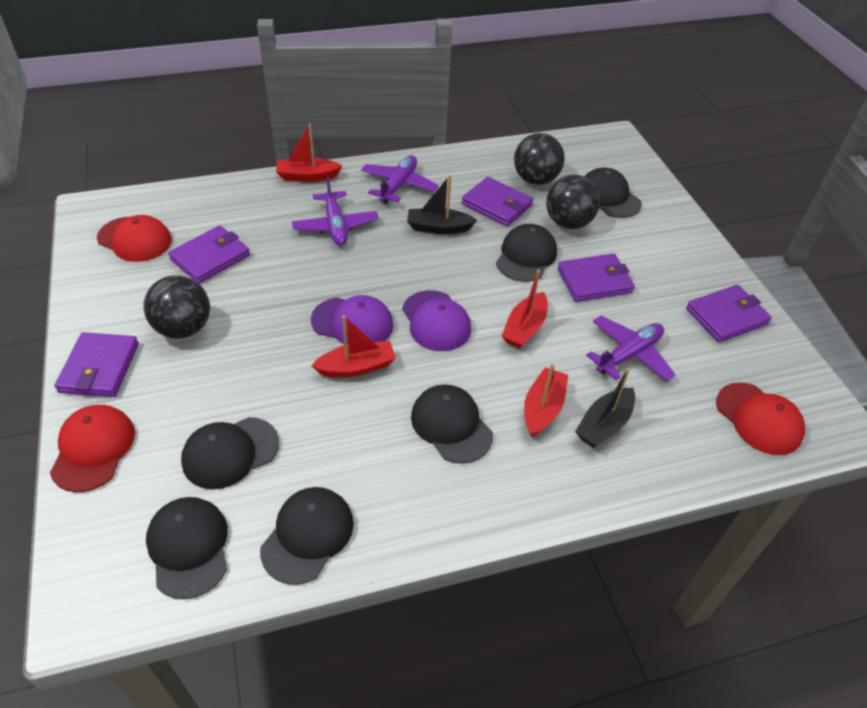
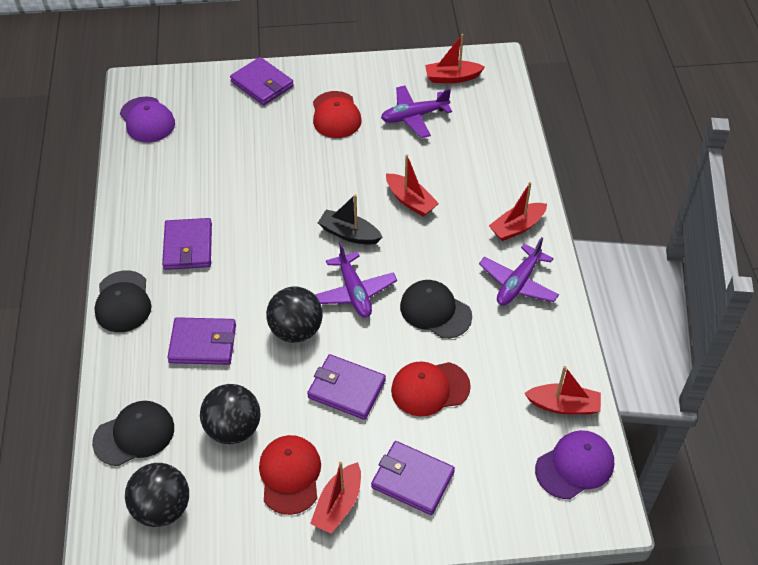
black boat: 2 -> 1
black cap: 6 -> 3
red boat: 4 -> 5

